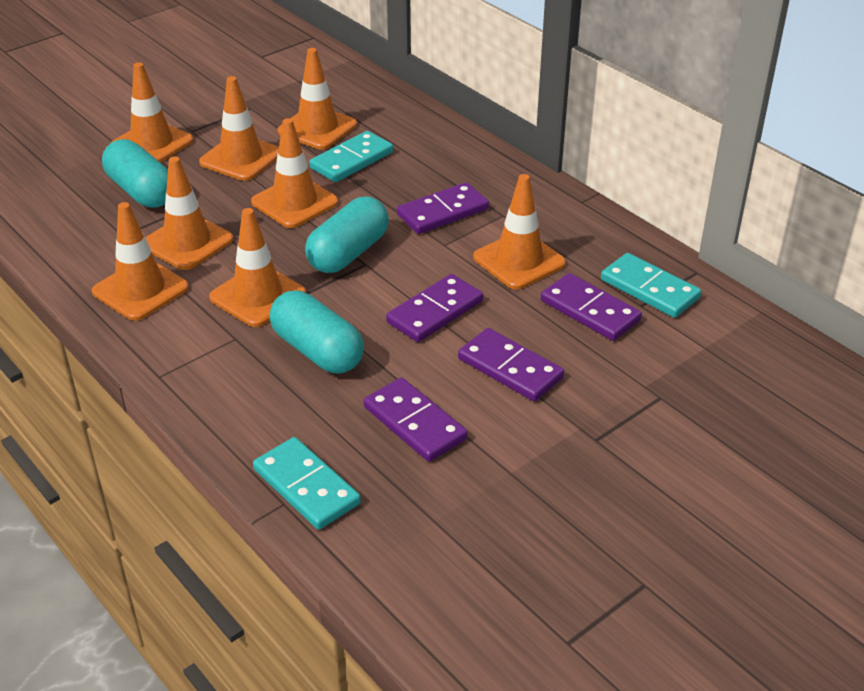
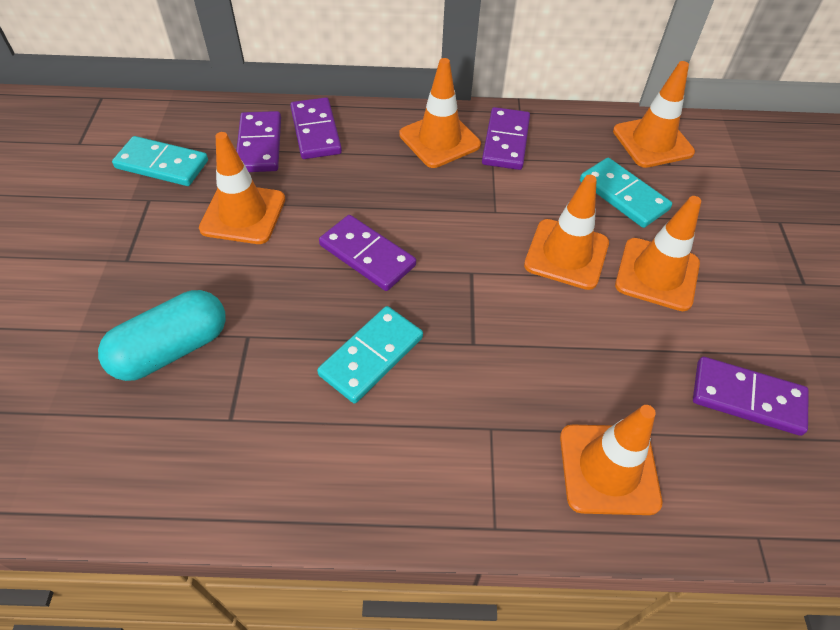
orange traffic cone: 8 -> 6
turquoise capsule: 3 -> 1

